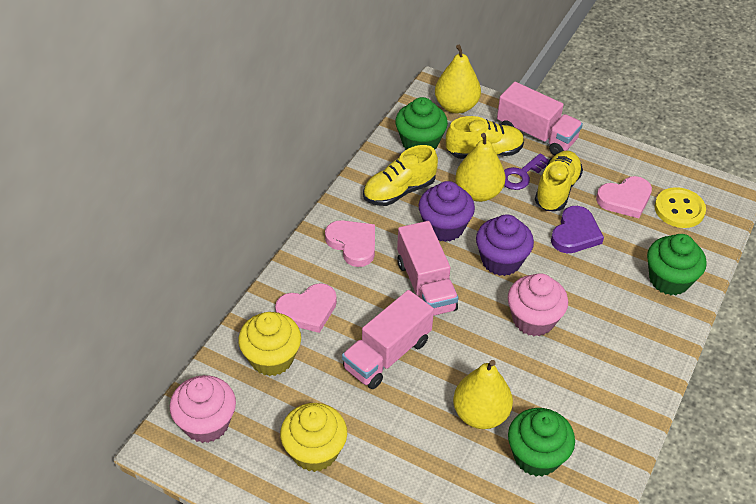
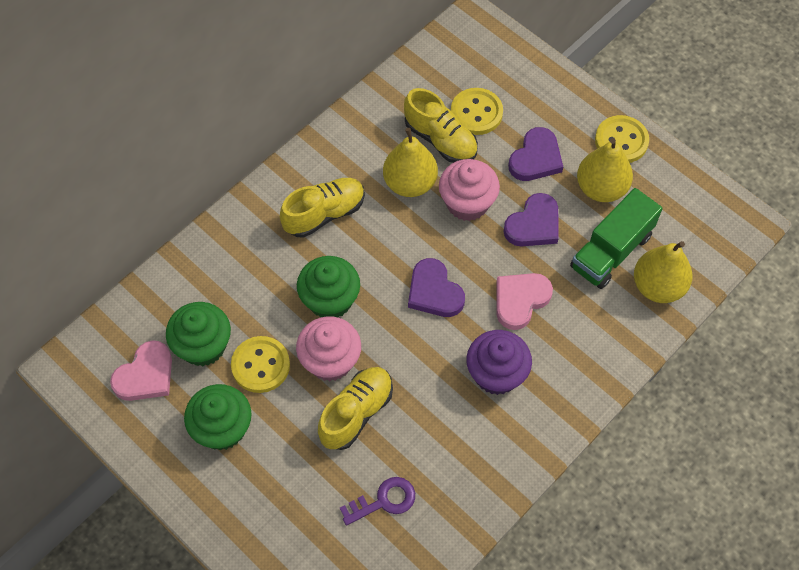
green truck: 0 -> 1
pink heart: 3 -> 2
pink truck: 3 -> 0
purple cupcake: 2 -> 1
purple heart: 1 -> 3
yellow button: 1 -> 3
yellow cupcake: 2 -> 0

